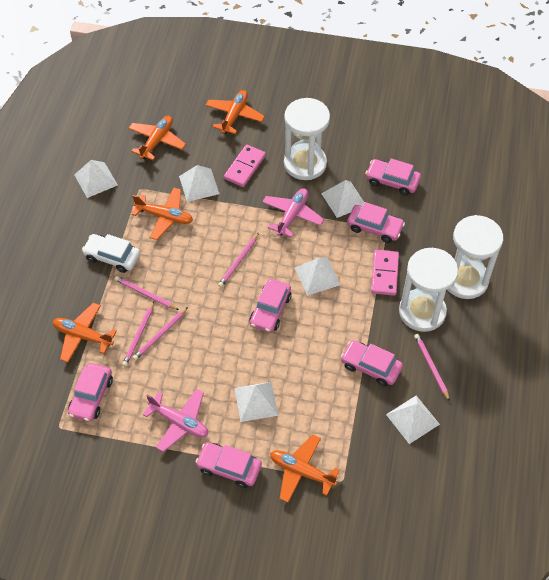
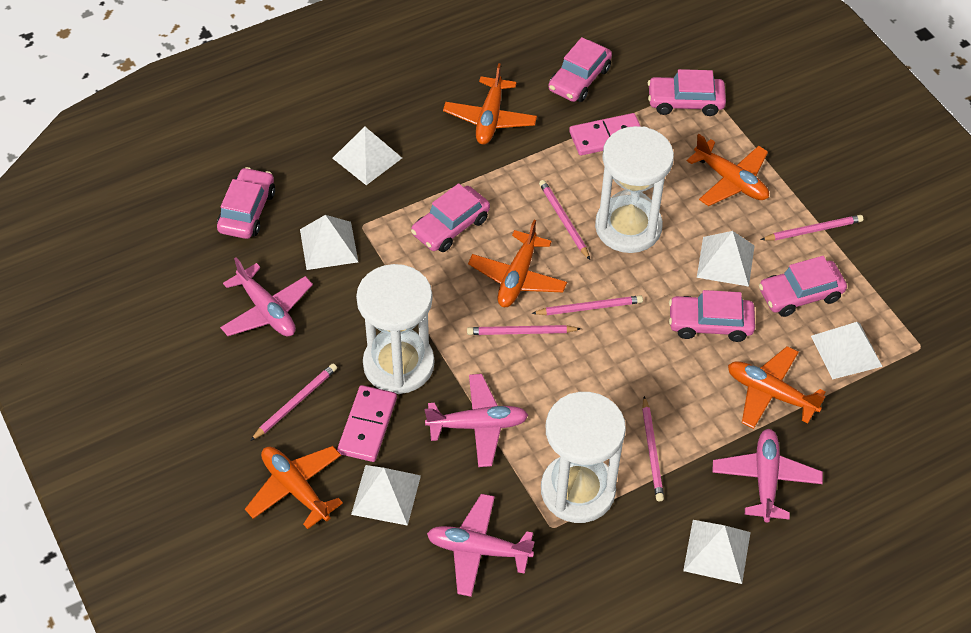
pink pencil: 5 -> 6
pink plane: 2 -> 4
white car: 1 -> 0

